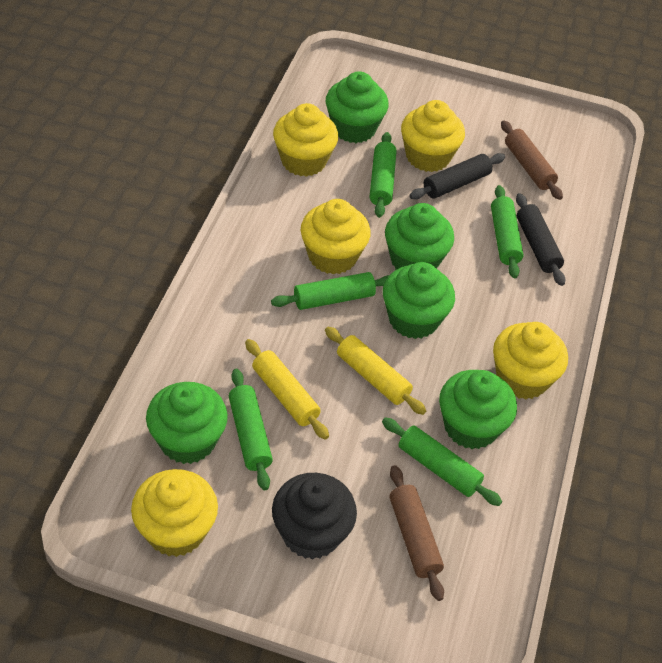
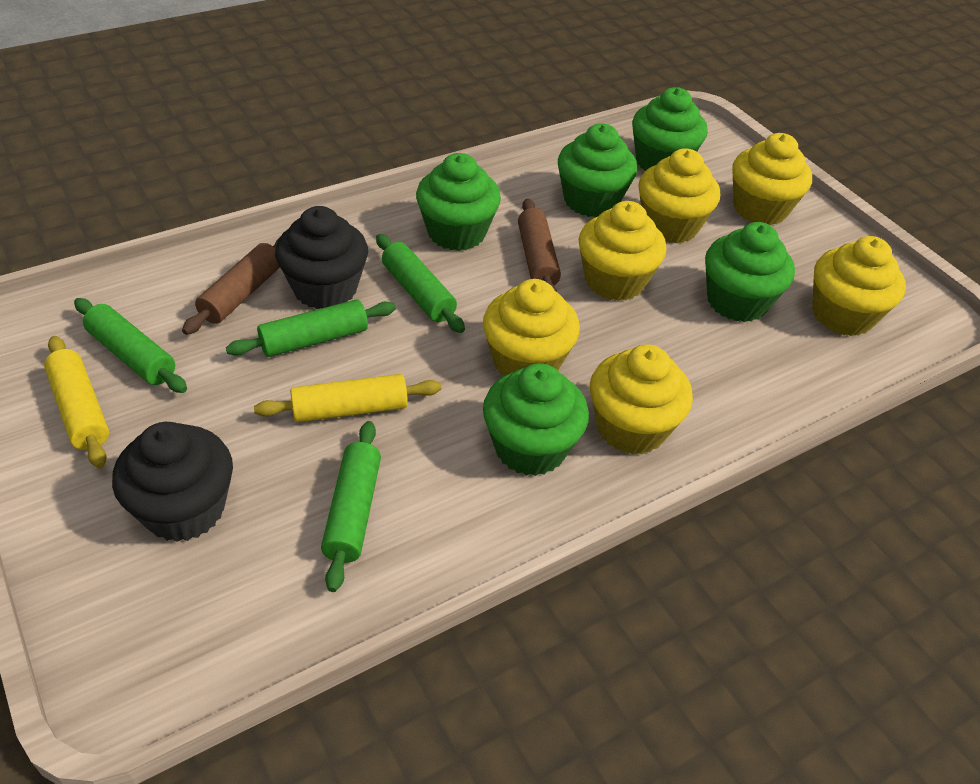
black cupcake: 1 -> 2
black rolling pin: 2 -> 0
green rolling pin: 5 -> 4
yellow cupcake: 5 -> 6

